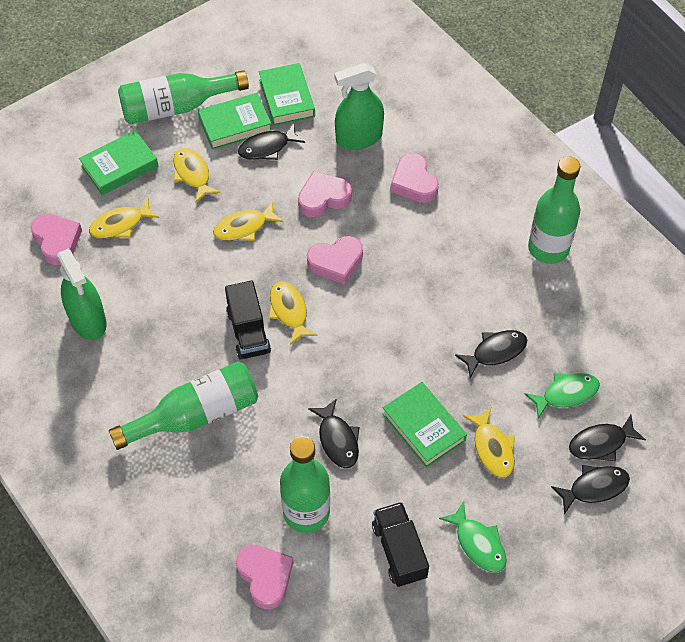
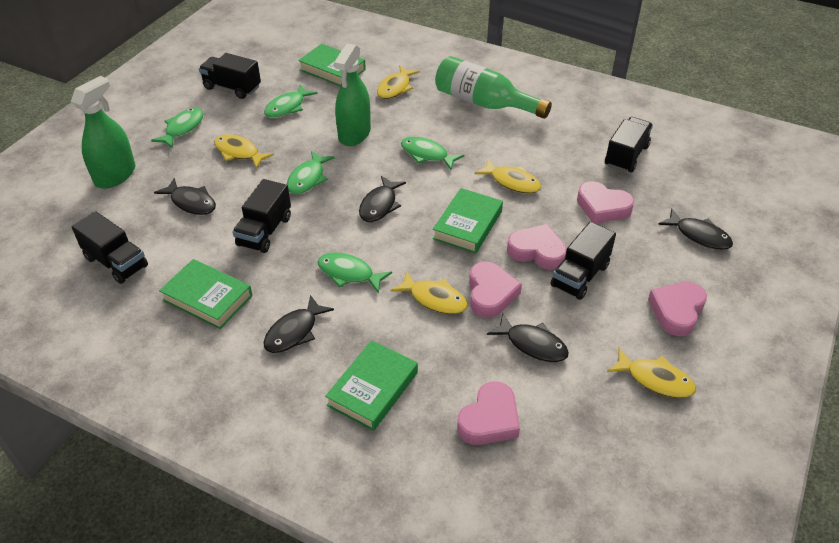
black truck: 2 -> 5
green bottle: 4 -> 1
green fish: 2 -> 5

